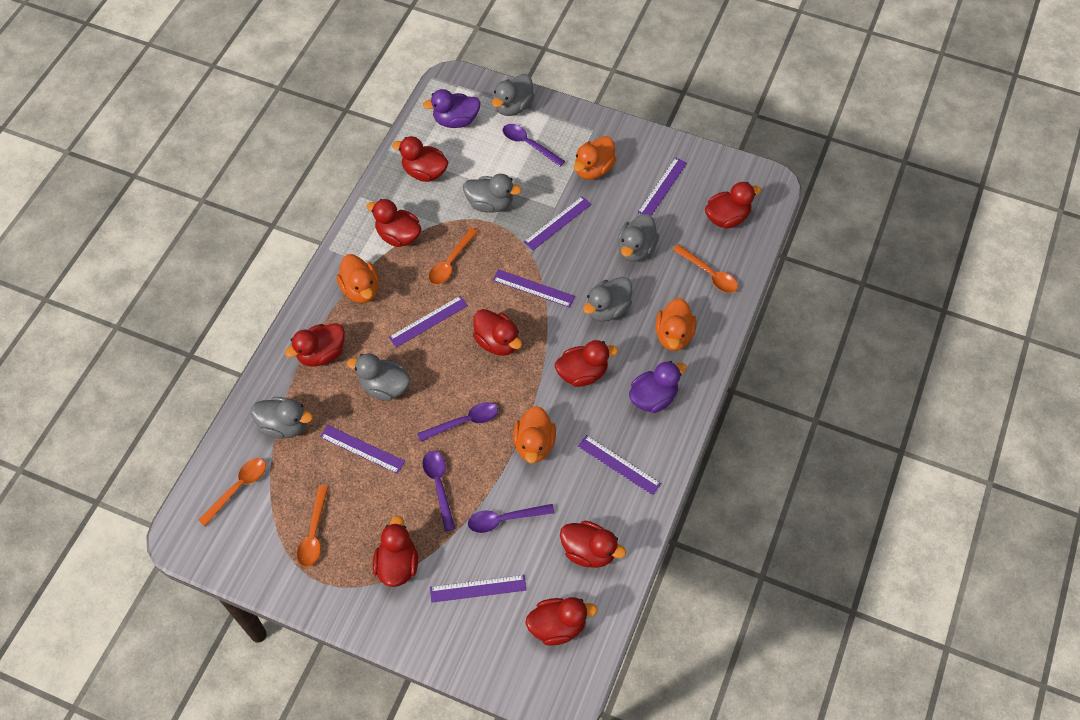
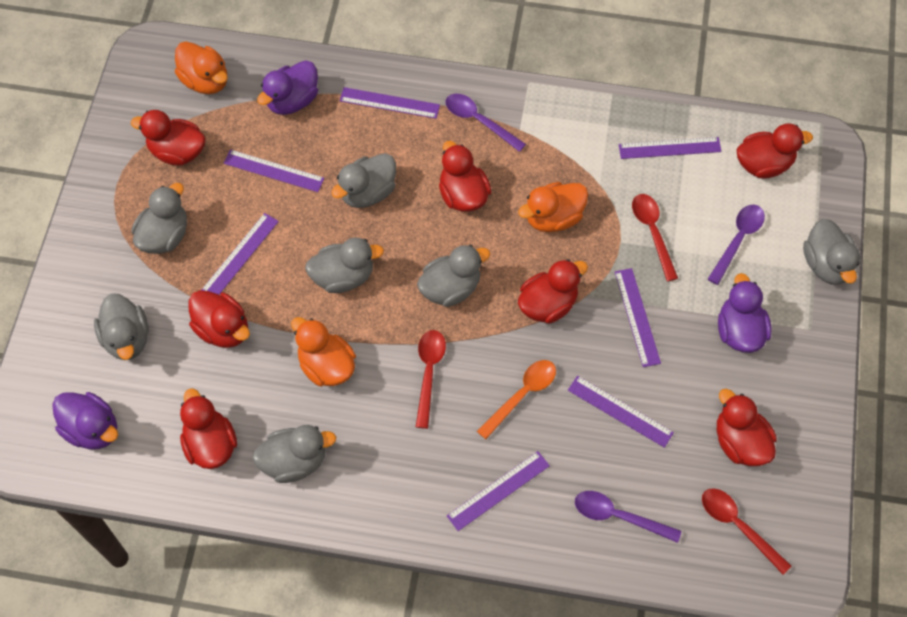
grey duck: 6 -> 7
orange duck: 4 -> 3
orange spoon: 4 -> 1
purple duck: 2 -> 3
purple spoon: 4 -> 3
red duck: 9 -> 7
red spoon: 0 -> 3

